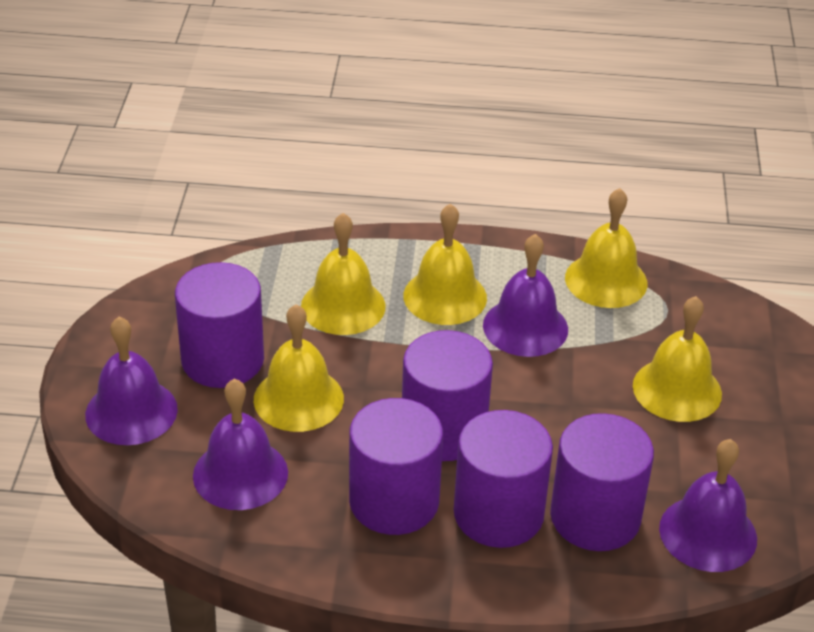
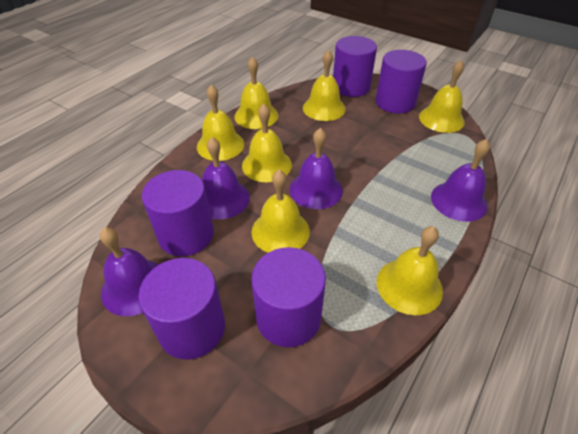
yellow bell: 5 -> 7

